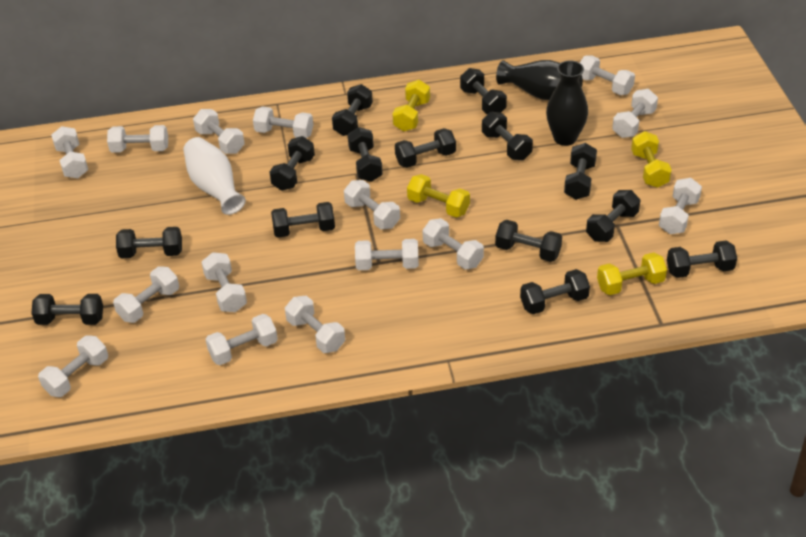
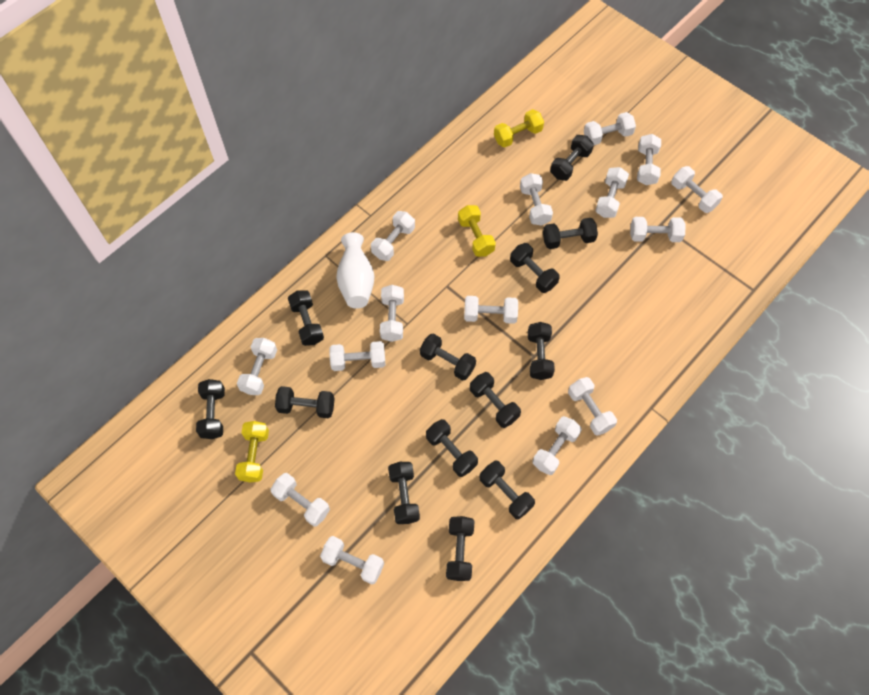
black dumbbell: 14 -> 13
black vase: 2 -> 0
yellow dumbbell: 4 -> 3

